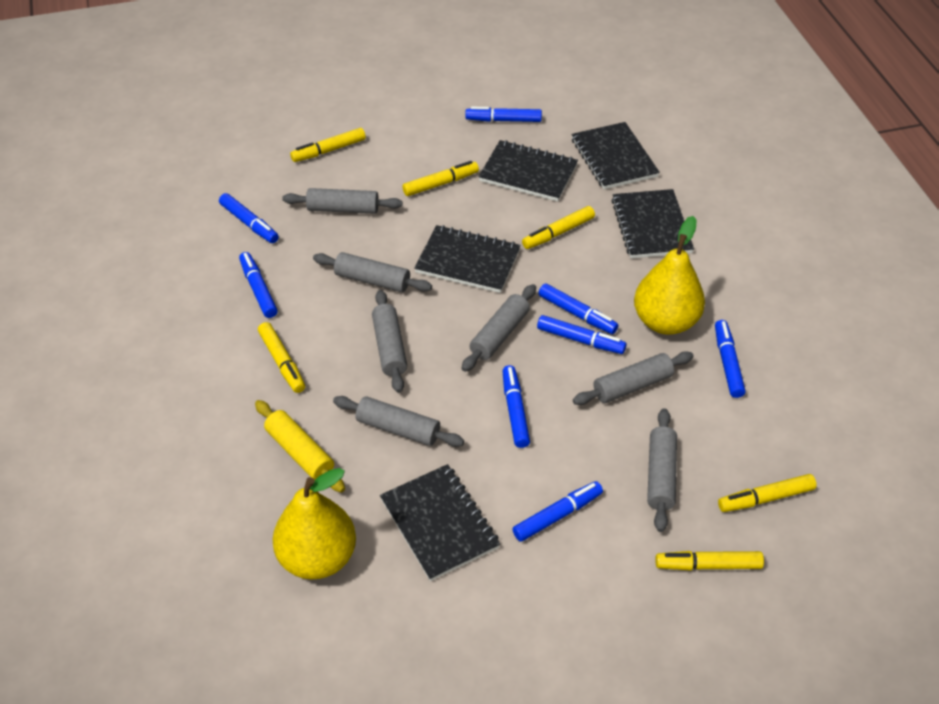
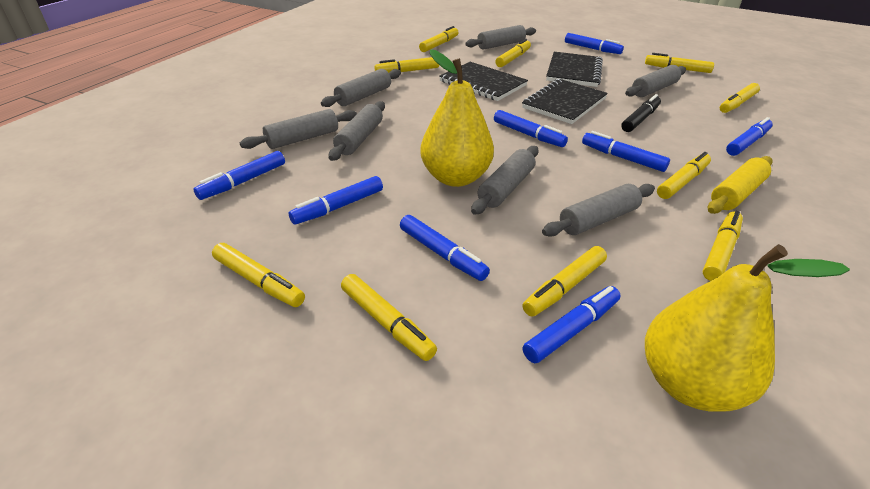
black marker: 0 -> 1
black notebook: 5 -> 3
yellow marker: 6 -> 10

